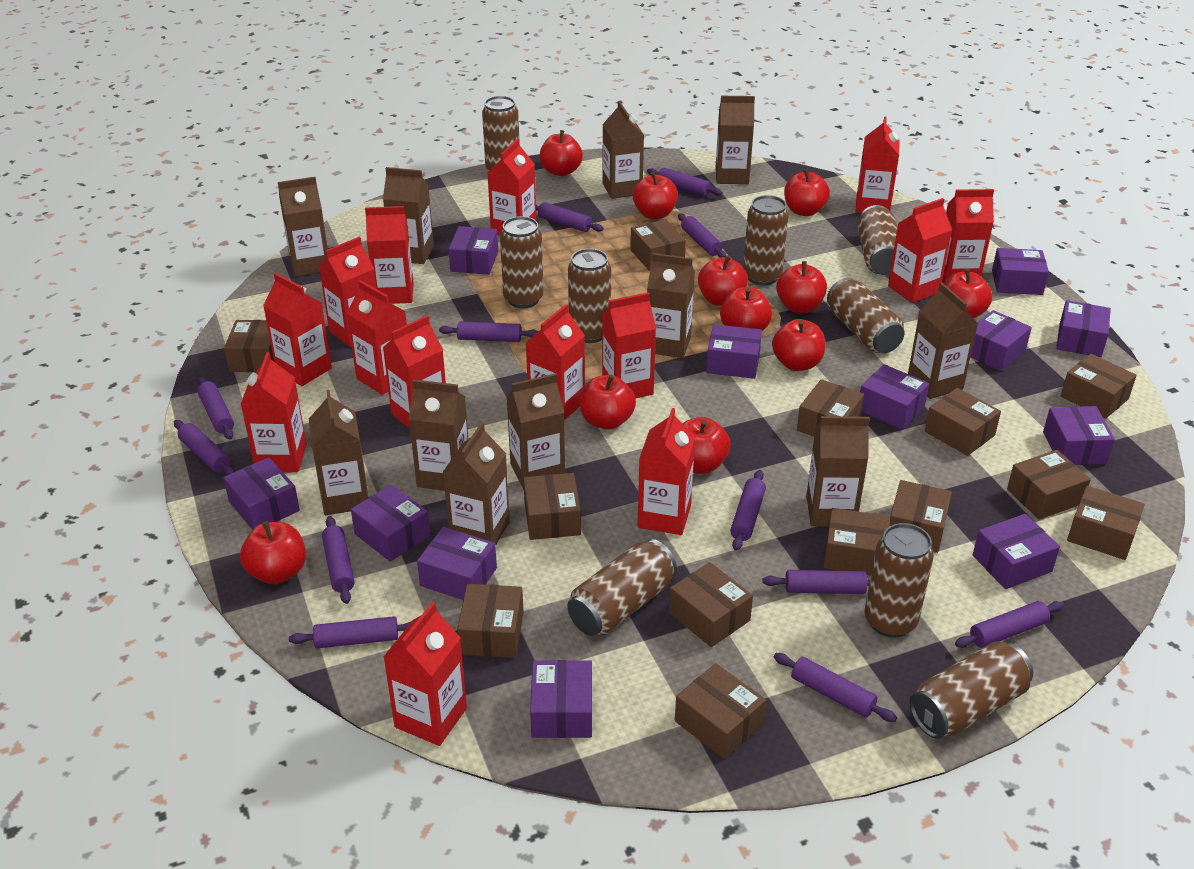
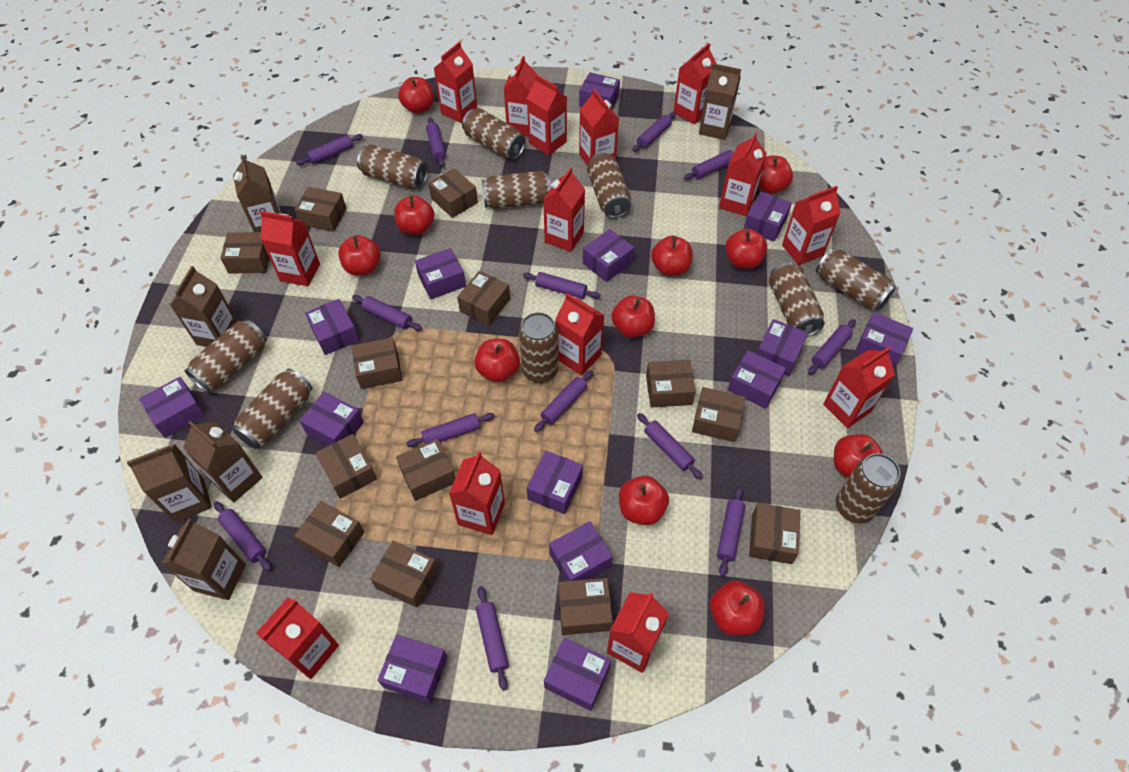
brown can: 9 -> 10
brown carton: 11 -> 6
purple box: 12 -> 14
purple rolling pin: 12 -> 13

